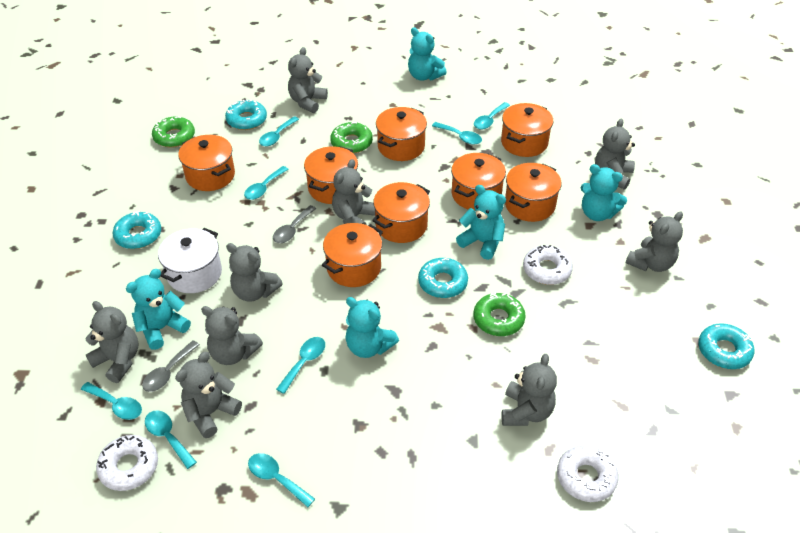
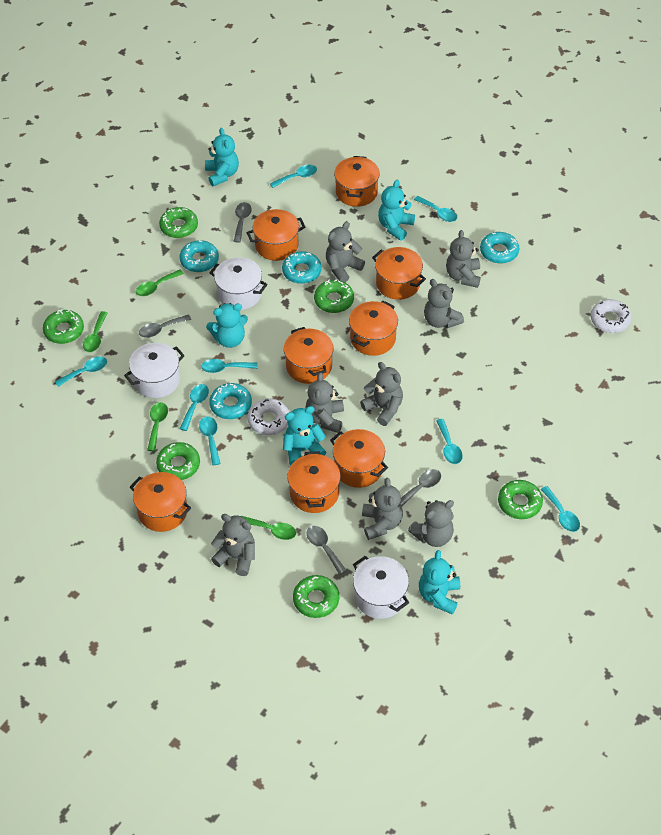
green donut: 3 -> 6
green spoon: 0 -> 4
grey spoon: 2 -> 4
grey teddy bear: 9 -> 8
white donut: 3 -> 2
white pot: 1 -> 3

